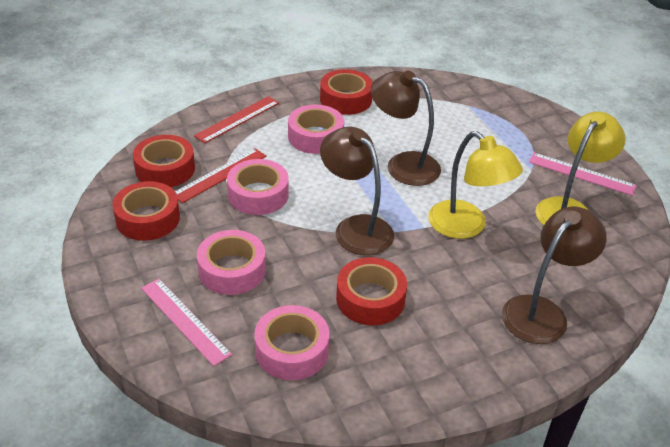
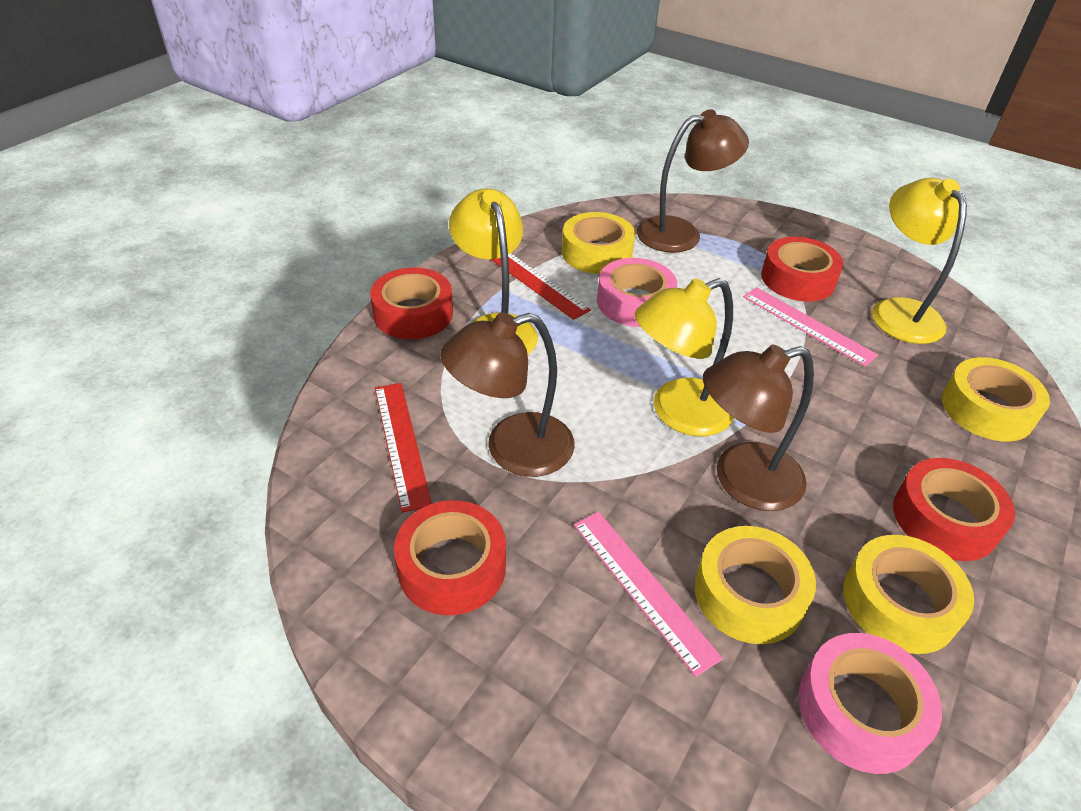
pink tape: 4 -> 2
yellow lamp: 2 -> 3
yellow tape: 0 -> 4

